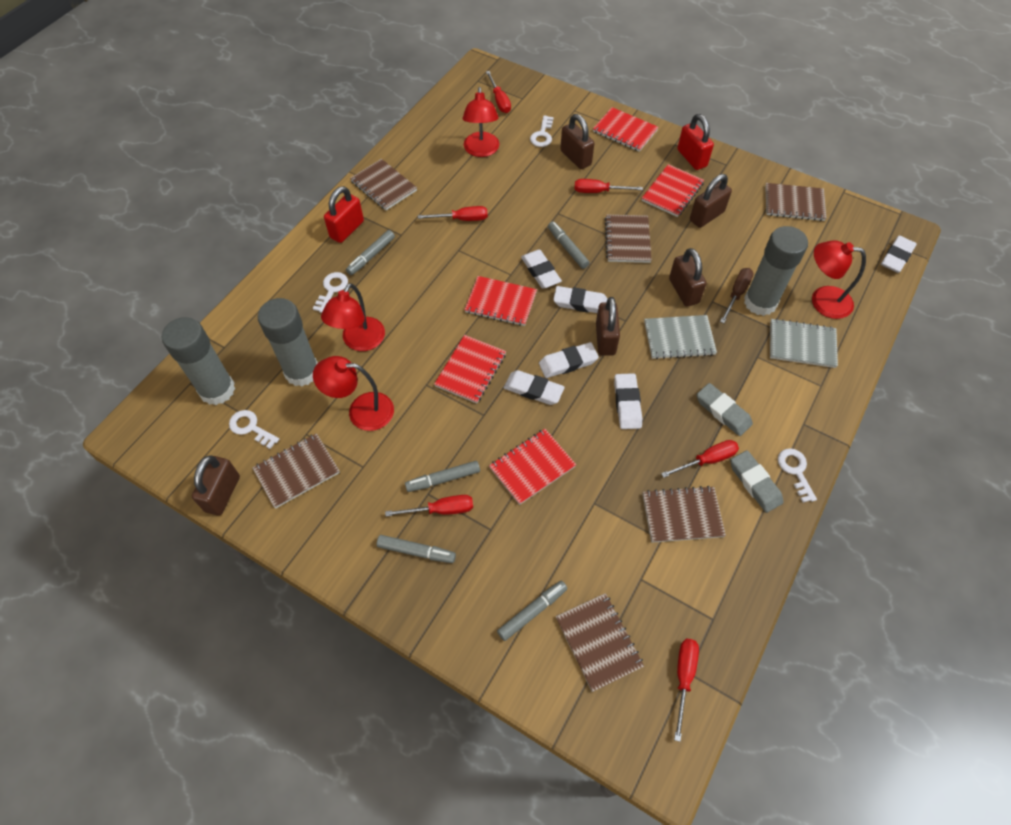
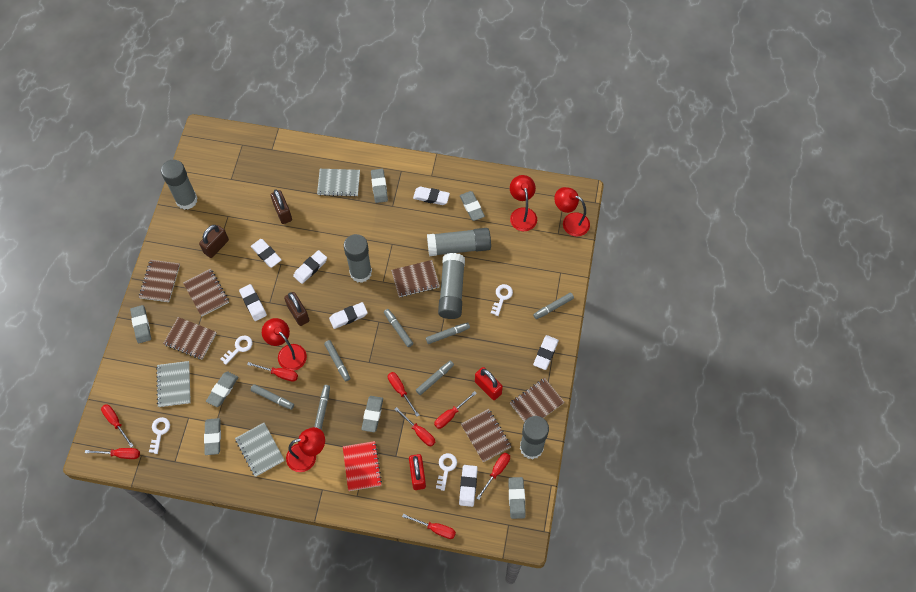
brown padlock: 5 -> 3
brown screwdriver: 1 -> 0
grey eraser: 2 -> 7
grey glue stick: 3 -> 5
grey marker: 5 -> 7
grey notebook: 2 -> 3
red notebook: 5 -> 1
red screwdriver: 6 -> 8
white eraser: 6 -> 7

